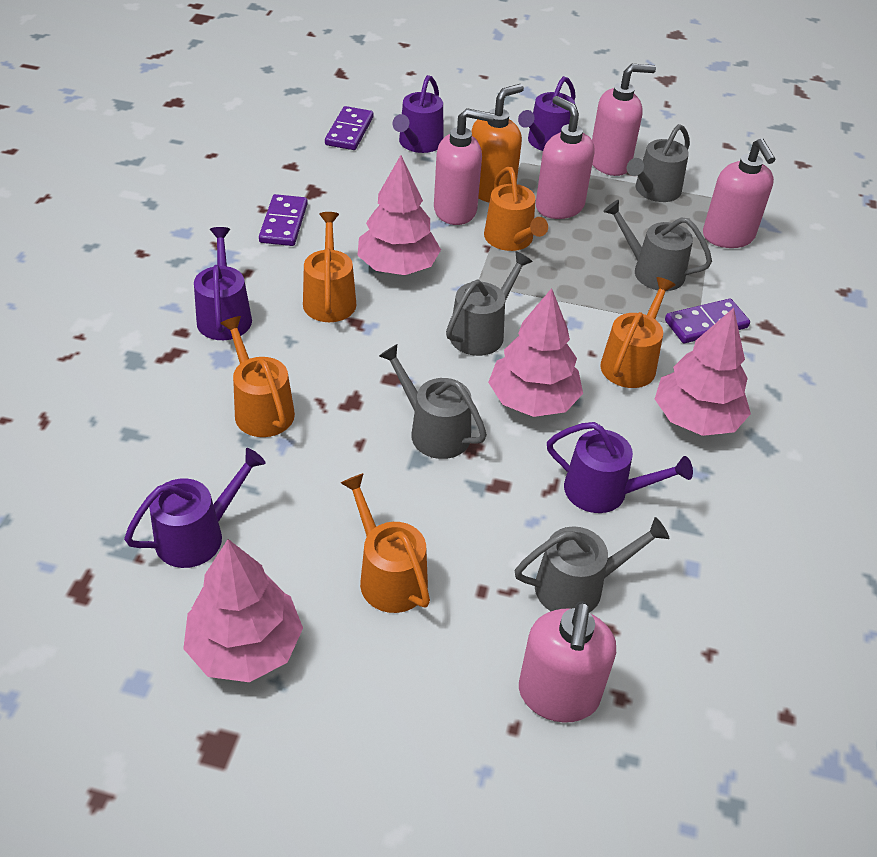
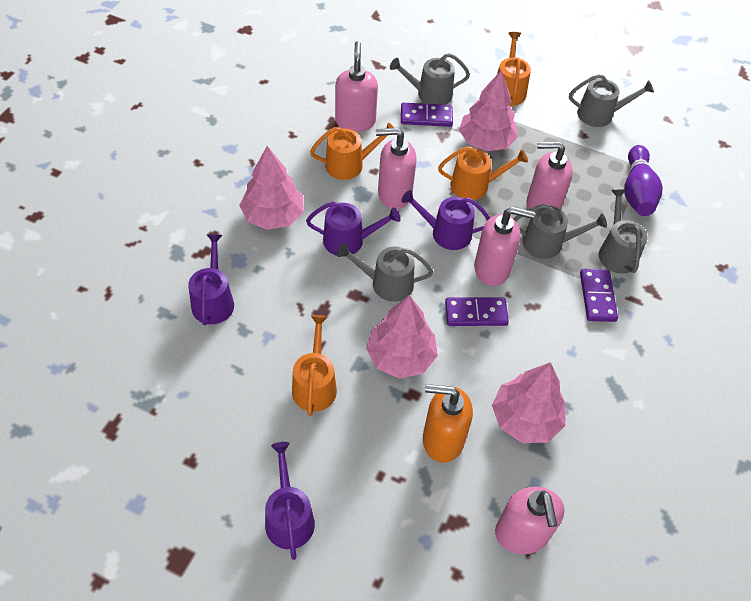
orange watering can: 5 -> 4
purple bowling pin: 0 -> 1
purple watering can: 5 -> 4

